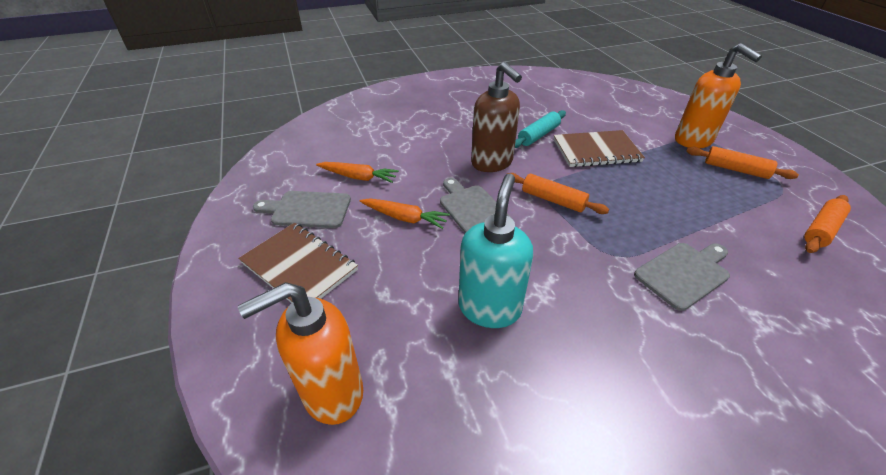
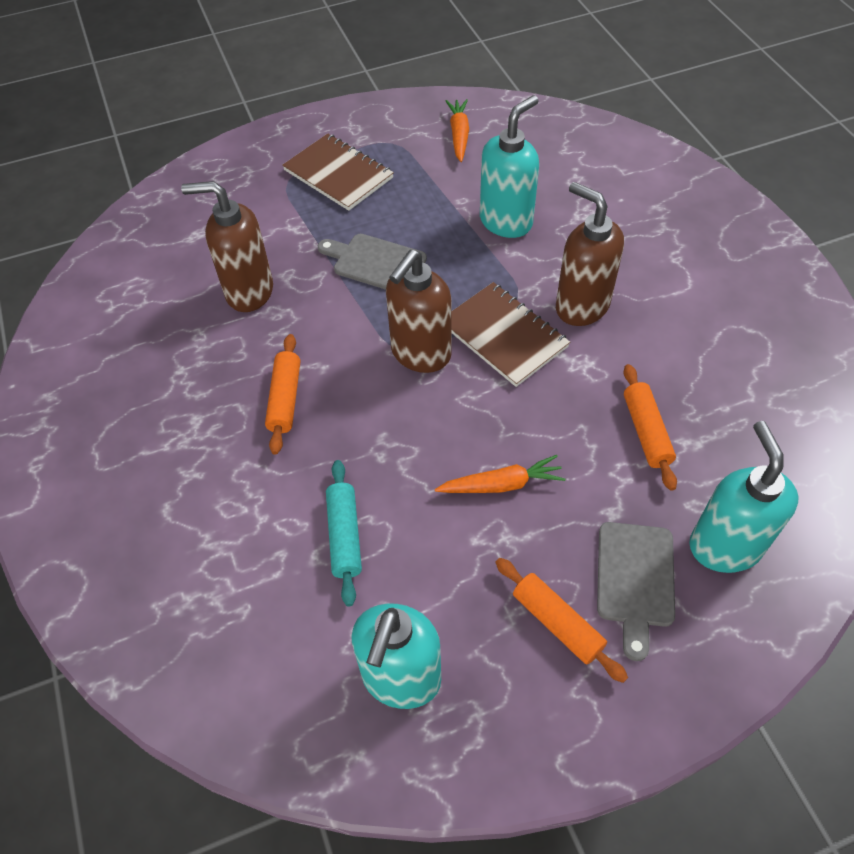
brown soap dispenser: 1 -> 3
grey cutting board: 3 -> 2
orange soap dispenser: 2 -> 0
turquoise soap dispenser: 1 -> 3

